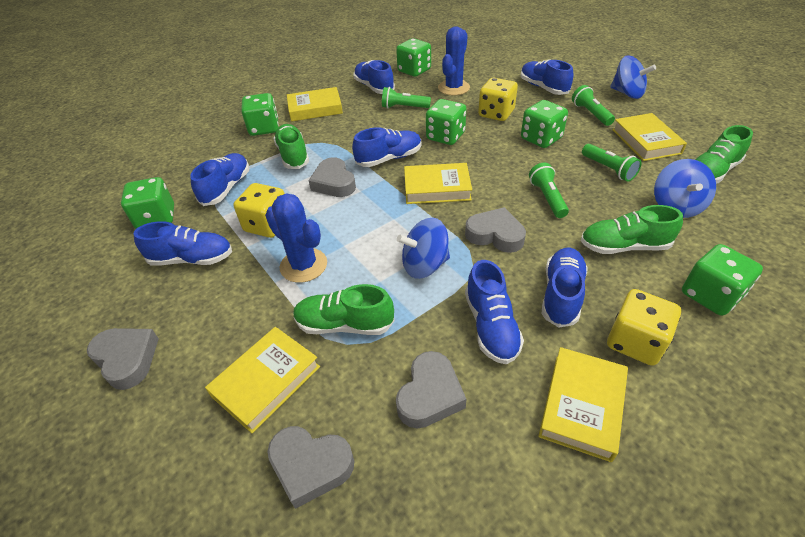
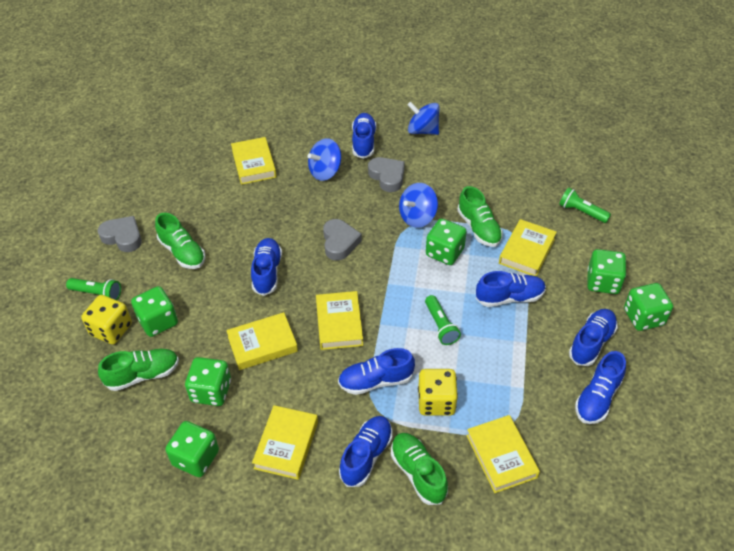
blue cactus: 2 -> 0
green flashlight: 4 -> 3
grey heart: 5 -> 3
yellow book: 5 -> 6
yellow dice: 3 -> 2

